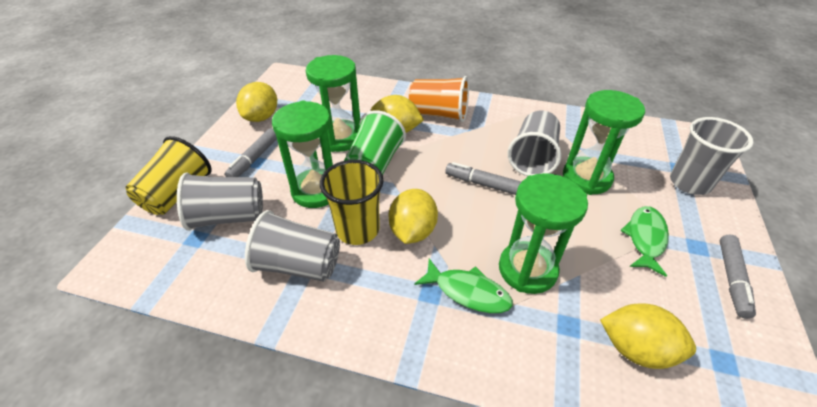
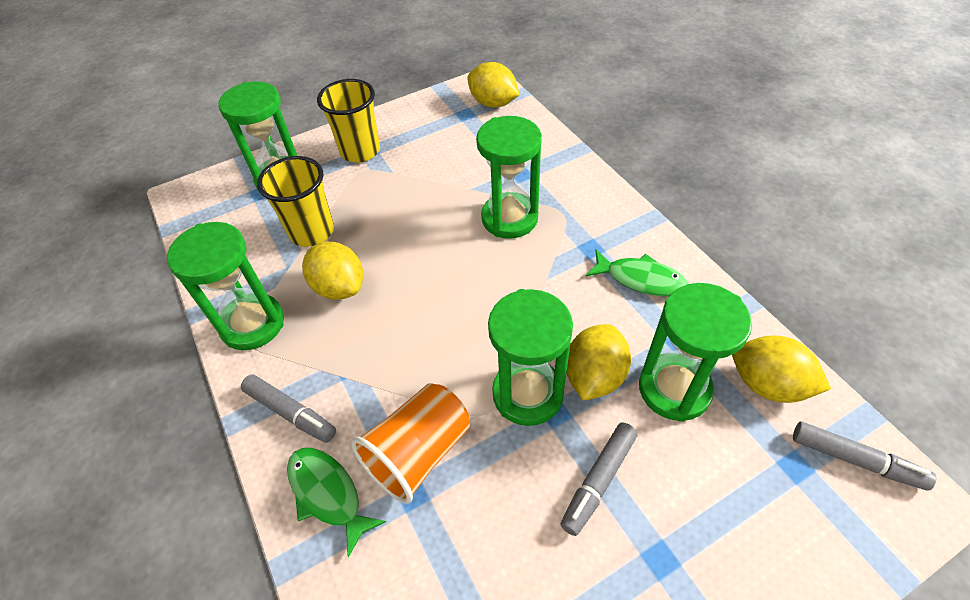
green cup: 1 -> 0
green hourglass: 4 -> 5
grey cup: 4 -> 0

